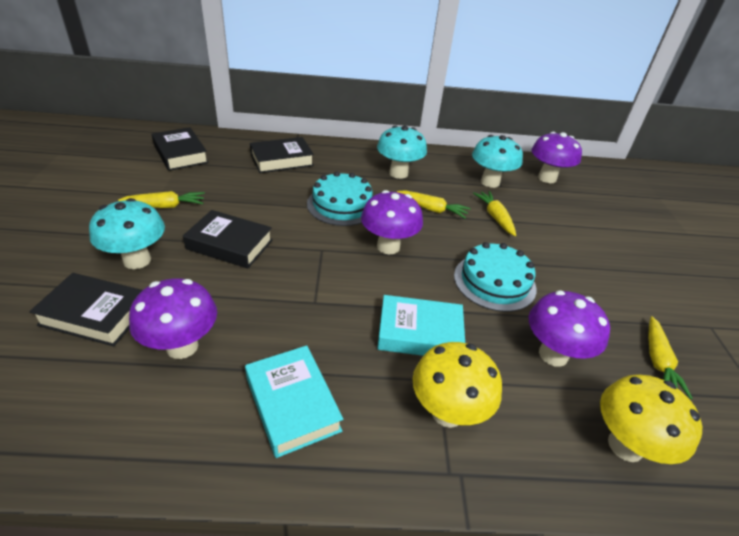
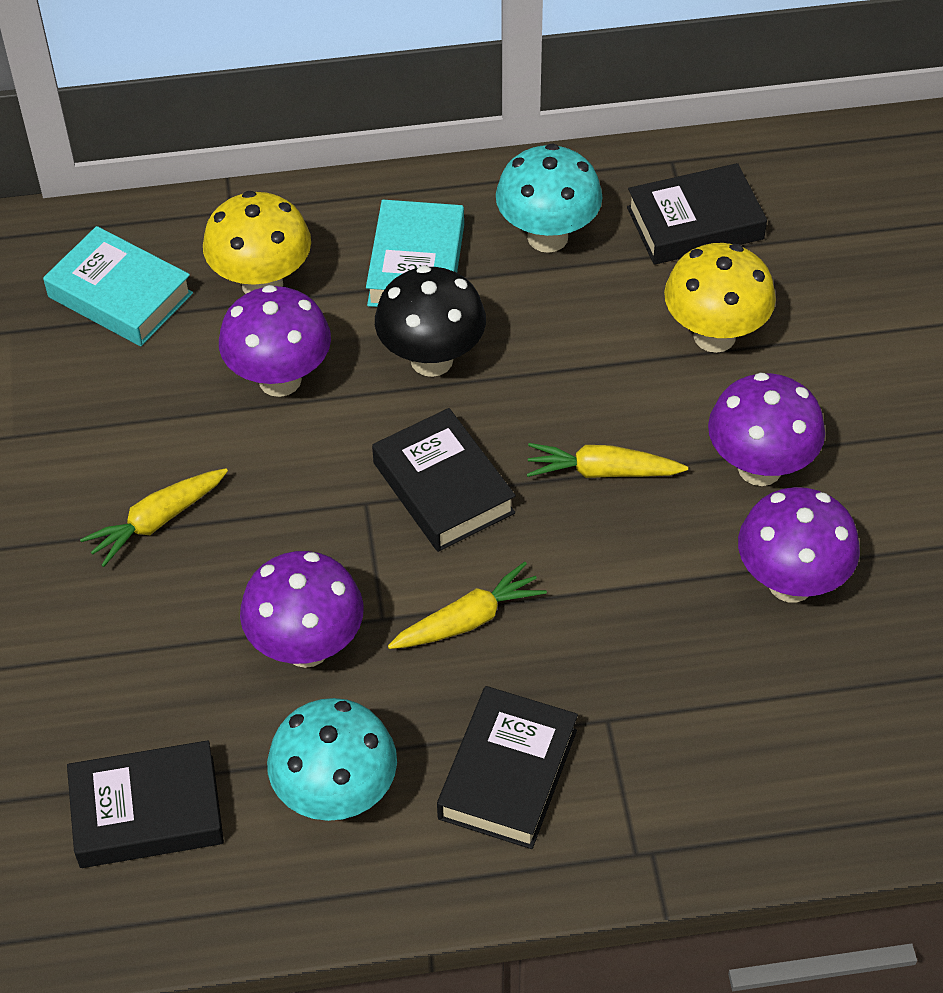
black mushroom: 0 -> 1
turquoise cake: 2 -> 0
turquoise mushroom: 3 -> 2
yellow carrot: 4 -> 3

